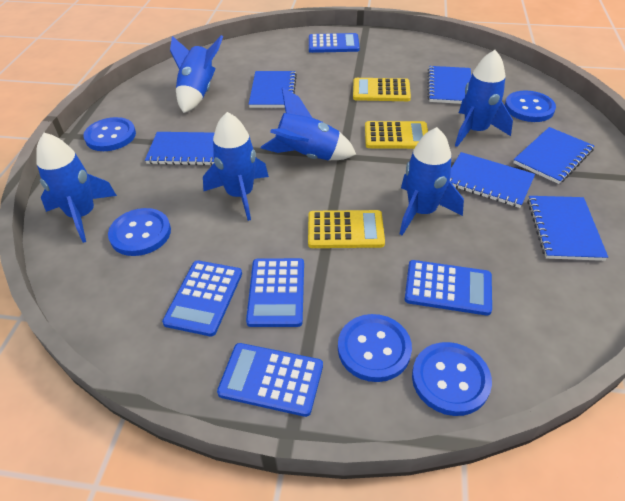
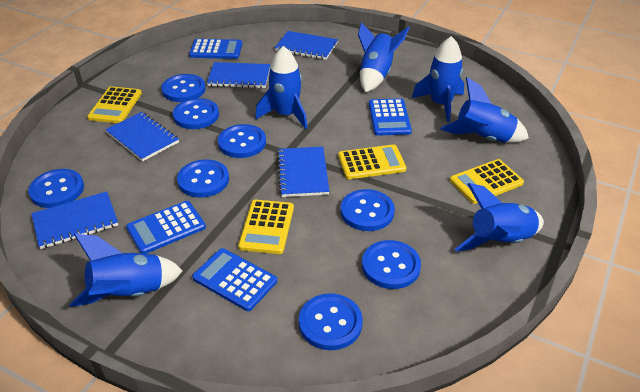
blue button: 5 -> 8
blue calculator: 5 -> 4
blue notebook: 6 -> 5
yellow calculator: 3 -> 4

